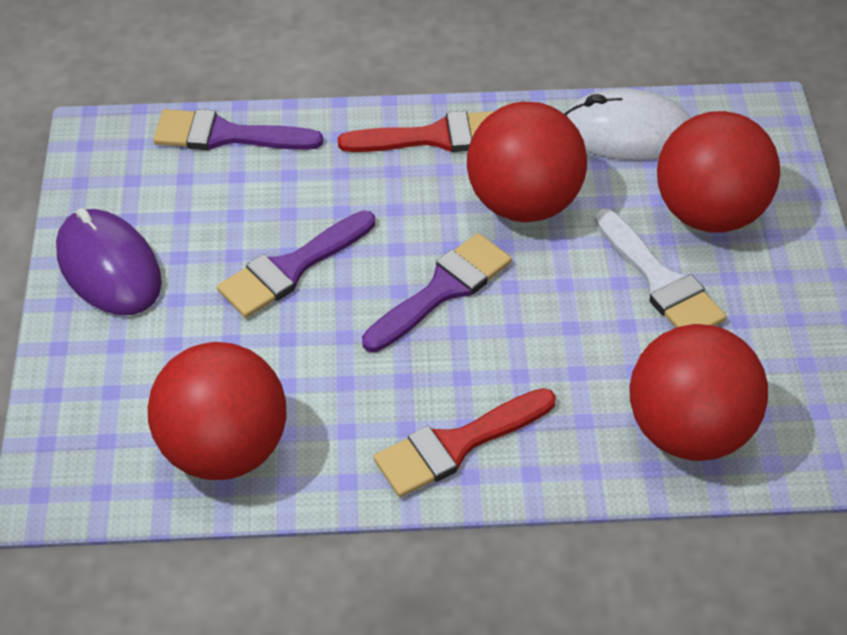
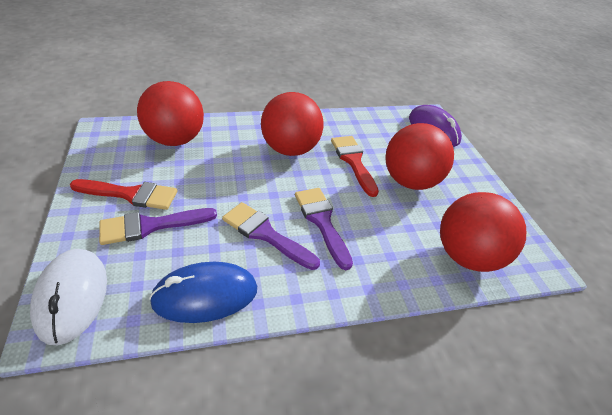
blue mouse: 0 -> 1
white brush: 1 -> 0

